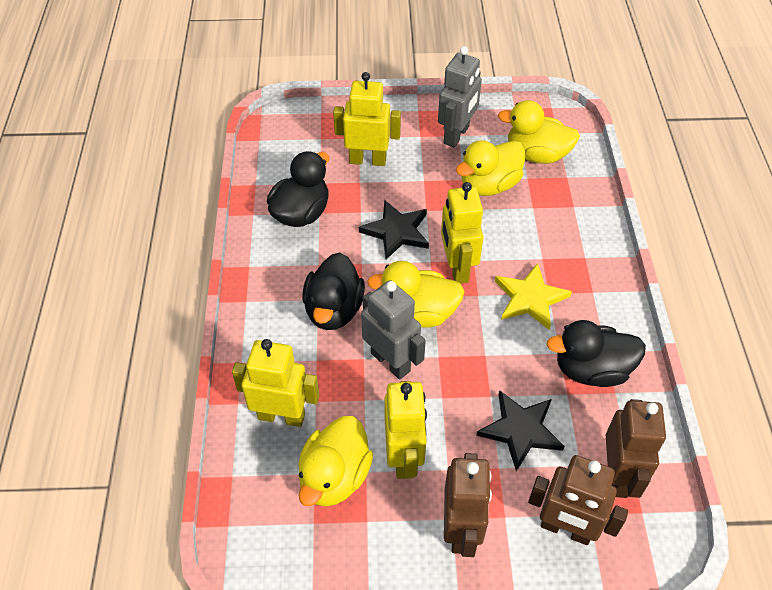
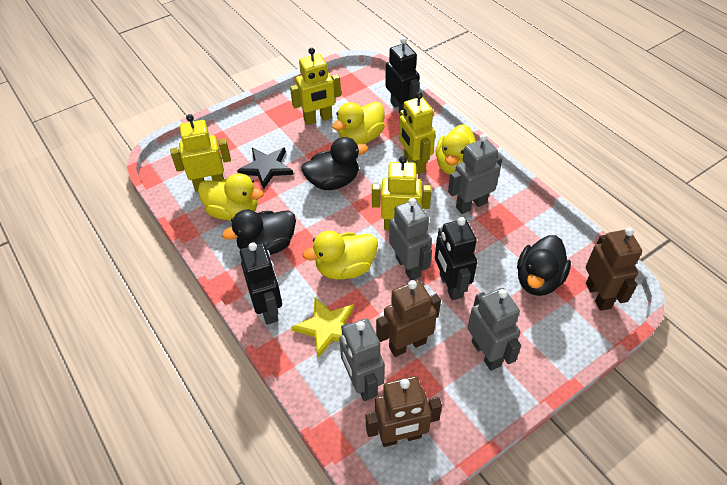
black robot: 0 -> 3
black star: 2 -> 1
grey robot: 2 -> 4

